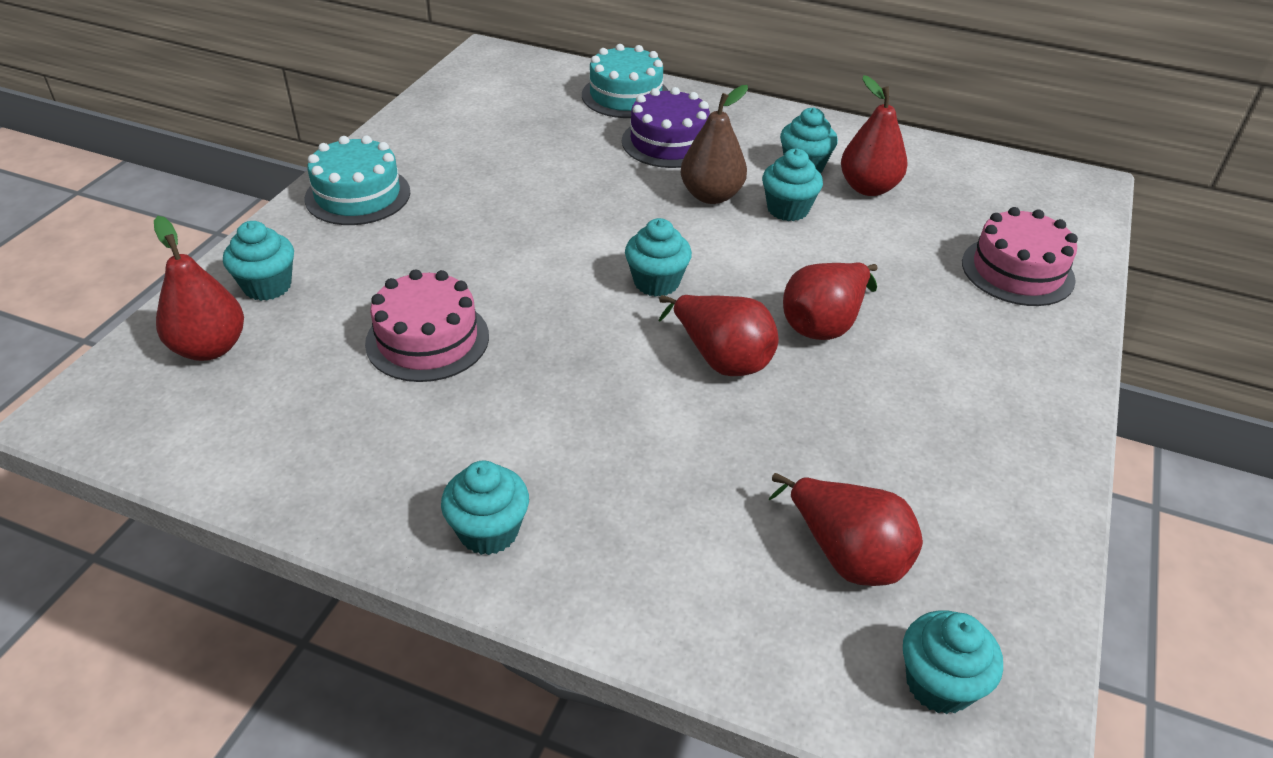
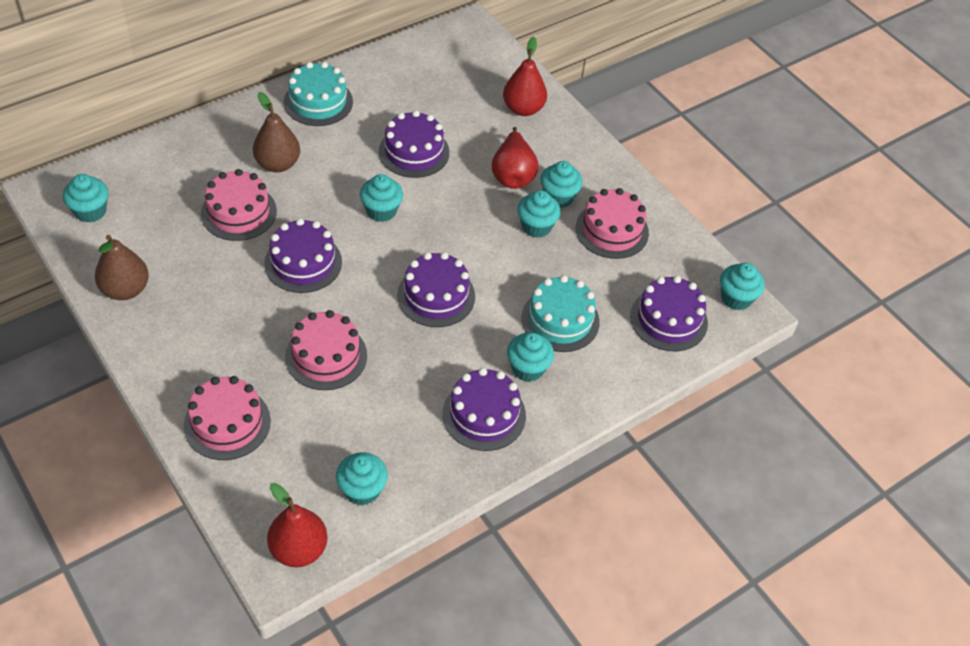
brown pear: 1 -> 2
pink cake: 2 -> 4
purple cake: 1 -> 5
red pear: 5 -> 3
turquoise cupcake: 6 -> 7

